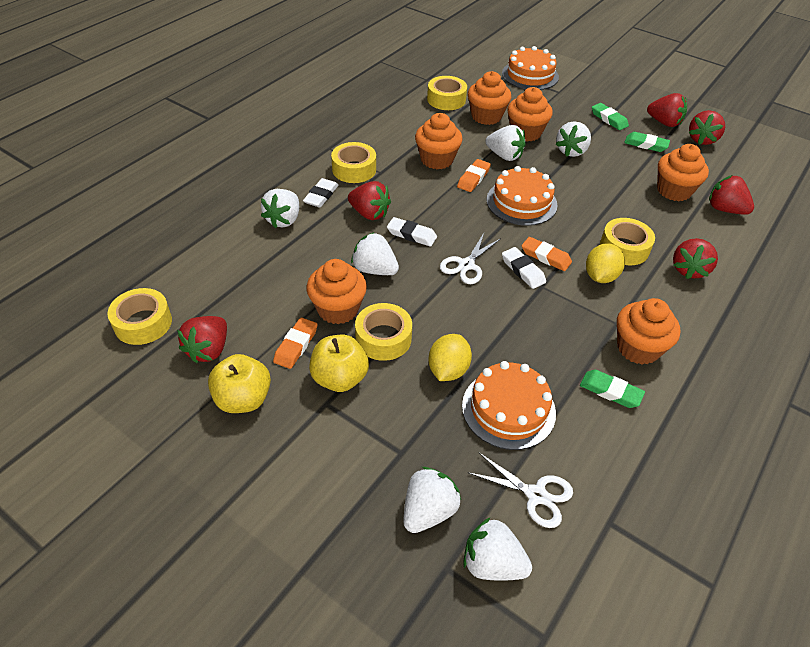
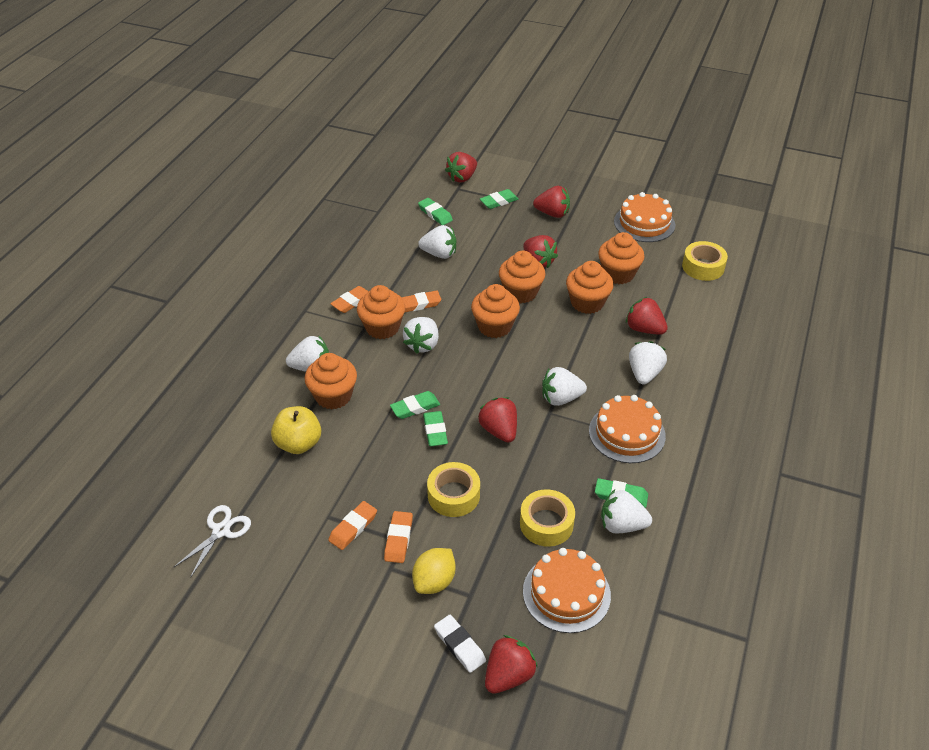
green eraser: 3 -> 5
orange eraser: 3 -> 4
white eraser: 3 -> 1
white scissors: 2 -> 1
yellow apple: 2 -> 1
yellow lemon: 2 -> 1
yellow tape: 5 -> 3

